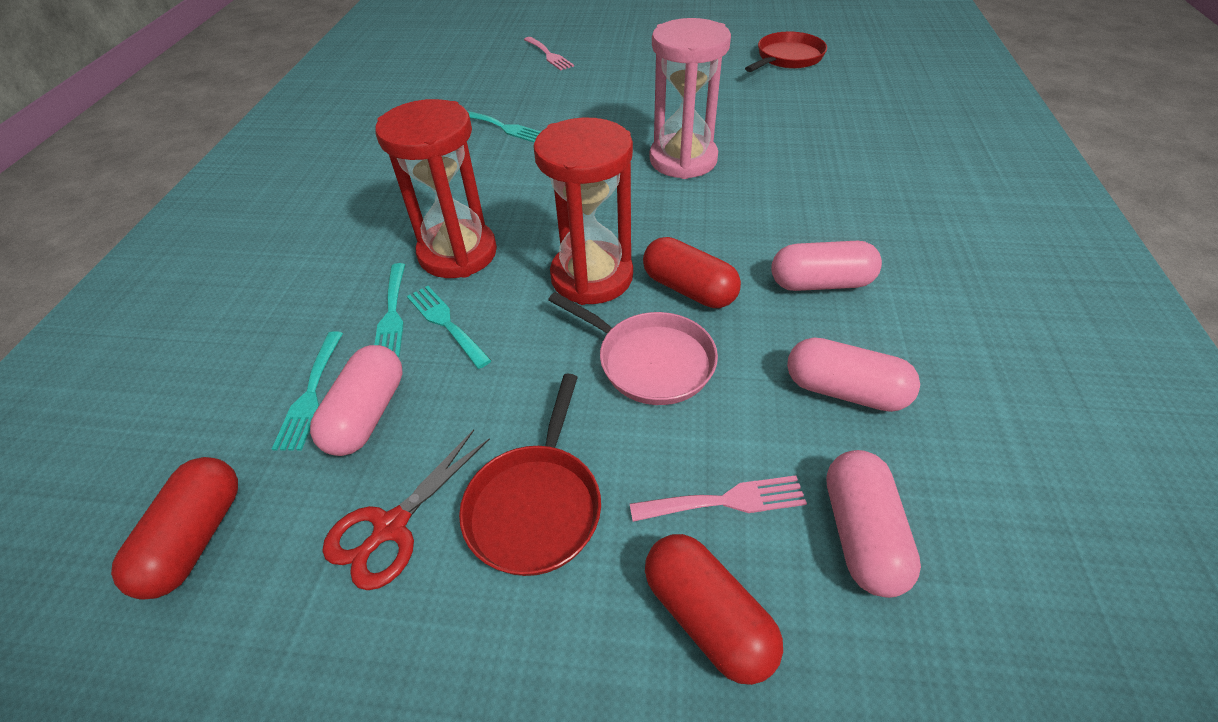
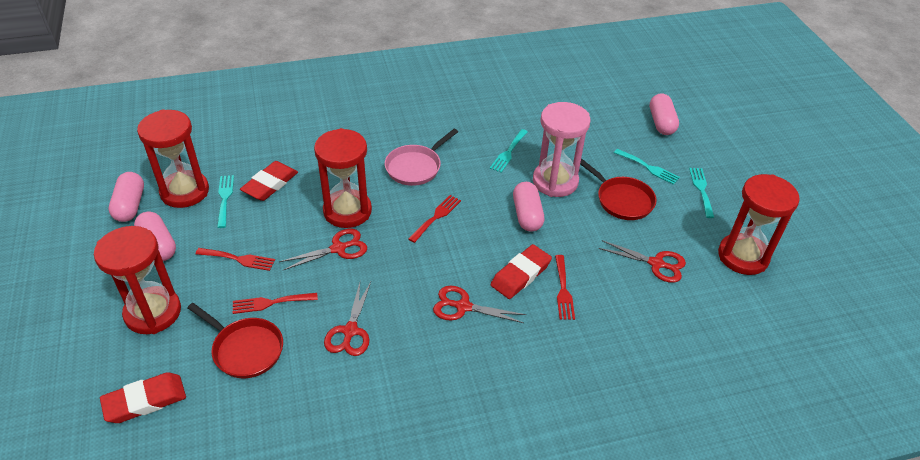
pink fork: 2 -> 0
red capsule: 3 -> 0
red eraser: 0 -> 3
red fork: 0 -> 4
red hourglass: 2 -> 4
red scissors: 1 -> 4

